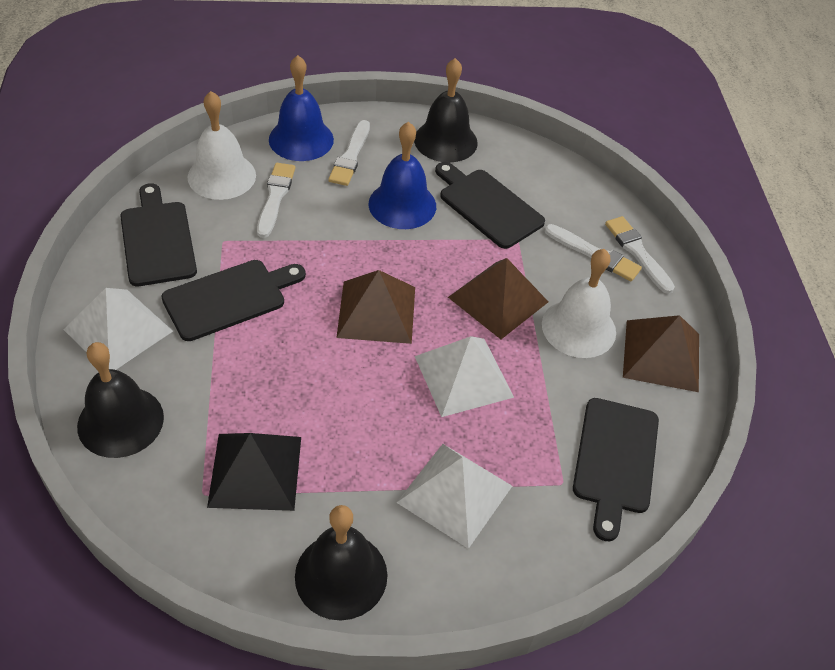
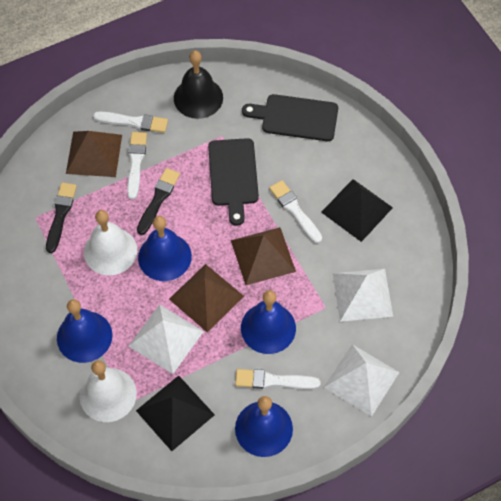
black bell: 3 -> 1
black brush: 0 -> 2
black cutting board: 4 -> 2
black pyramid: 1 -> 2
blue bell: 2 -> 4

